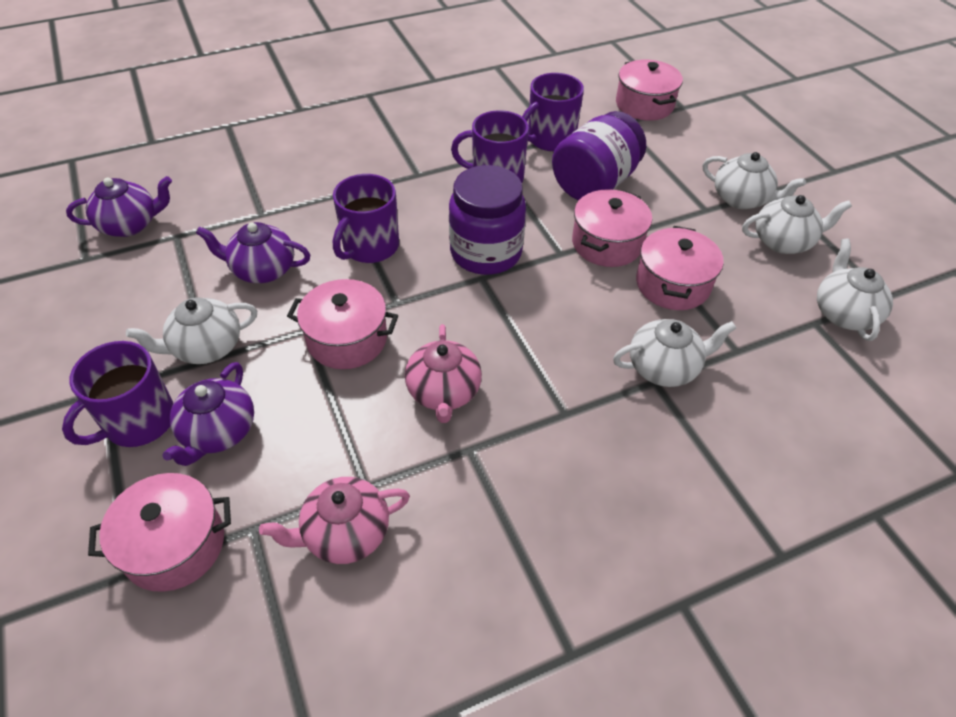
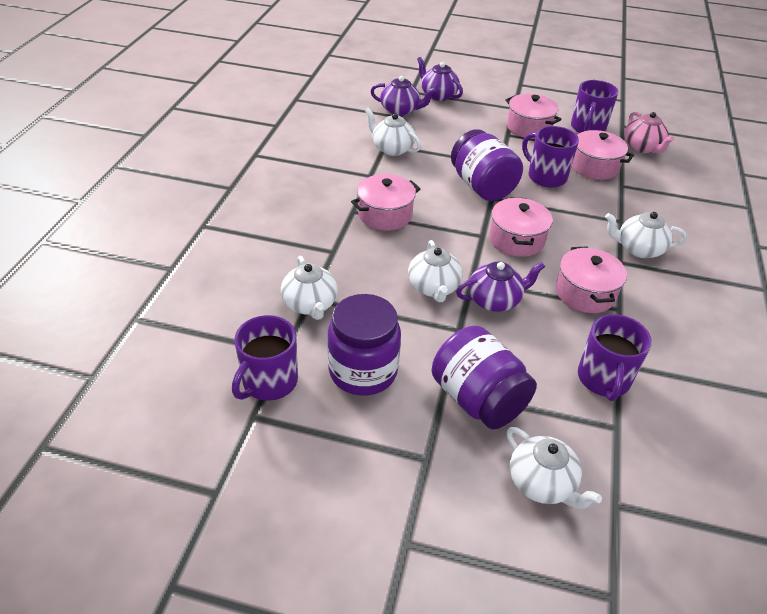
pink teapot: 2 -> 1
purple jar: 2 -> 3

